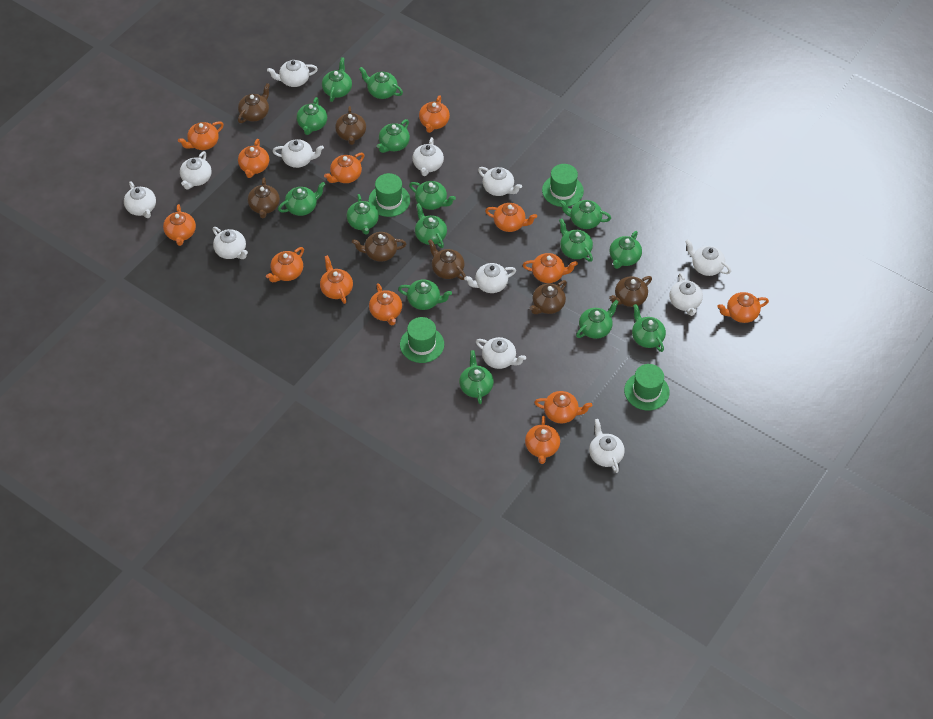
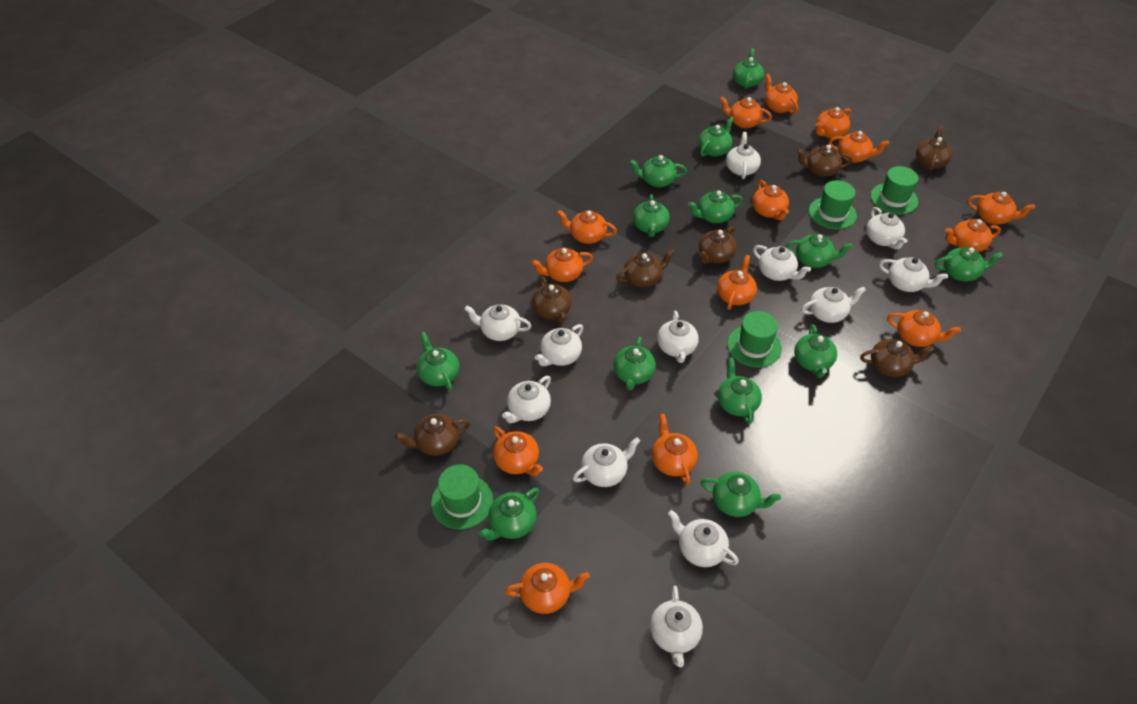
green teapot: 15 -> 13
orange teapot: 13 -> 14

